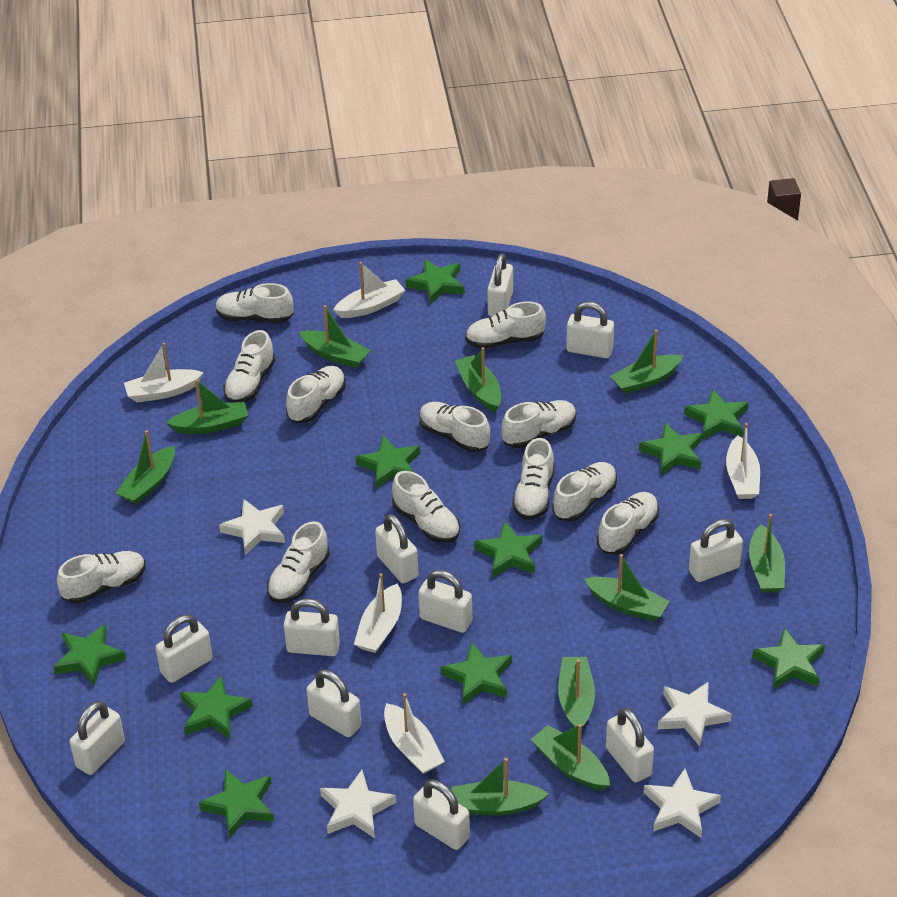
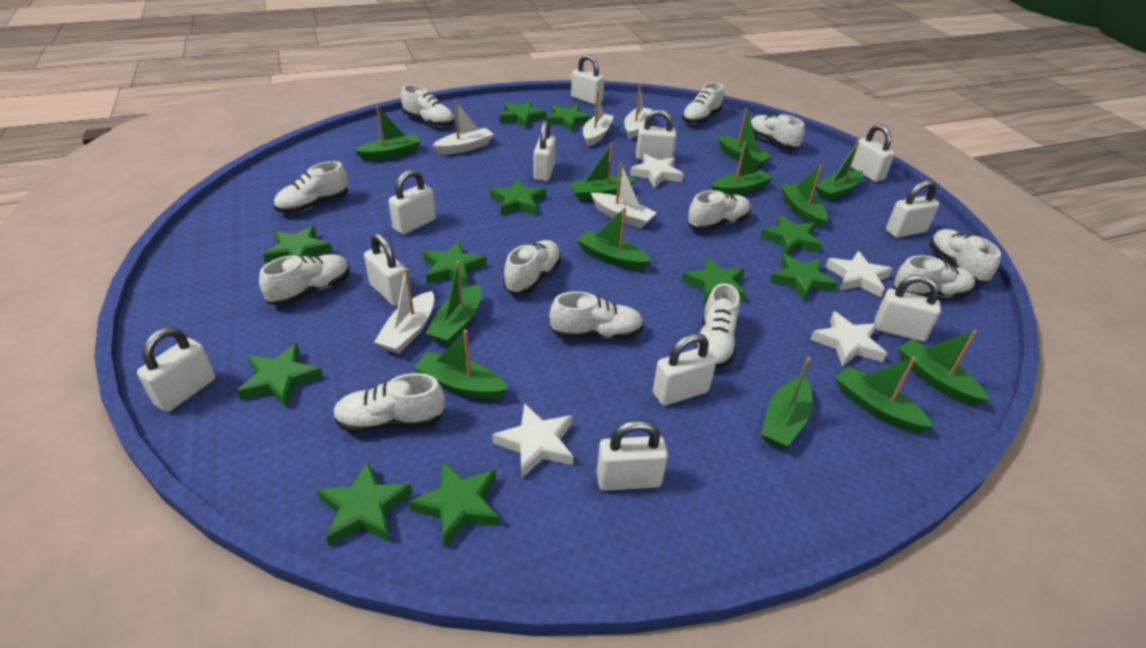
green boat: 10 -> 12
green star: 10 -> 11

